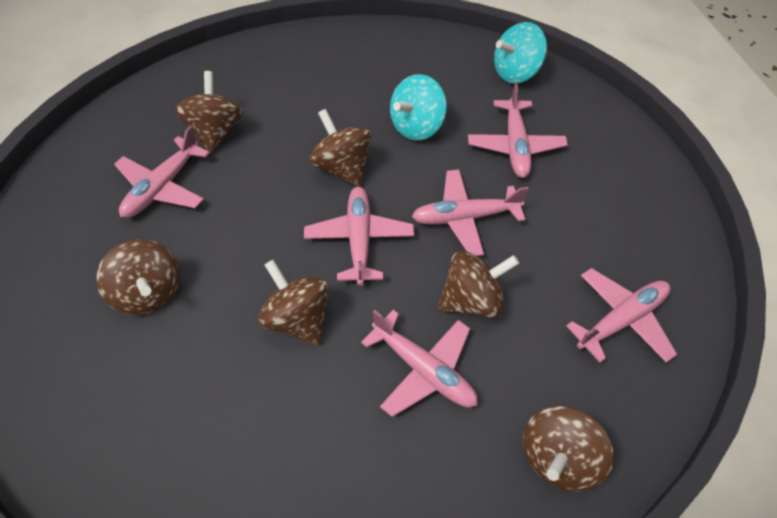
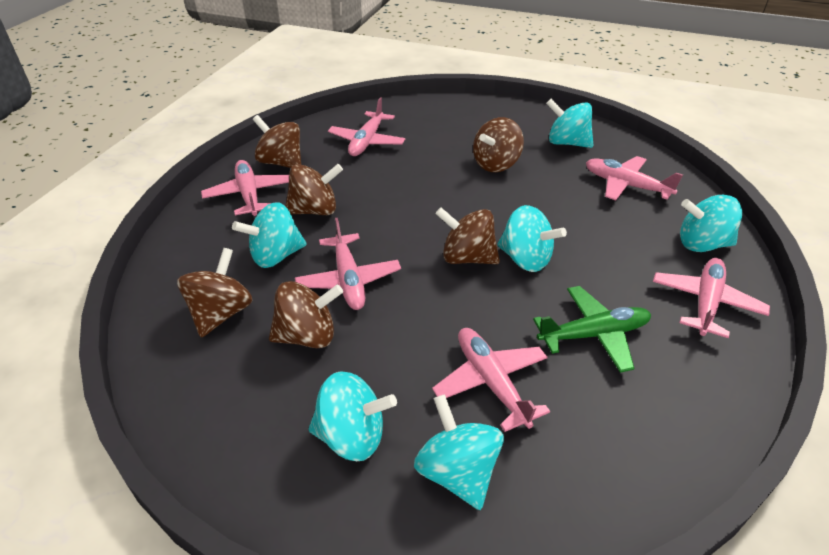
green plane: 0 -> 1
turquoise spinning top: 2 -> 6

